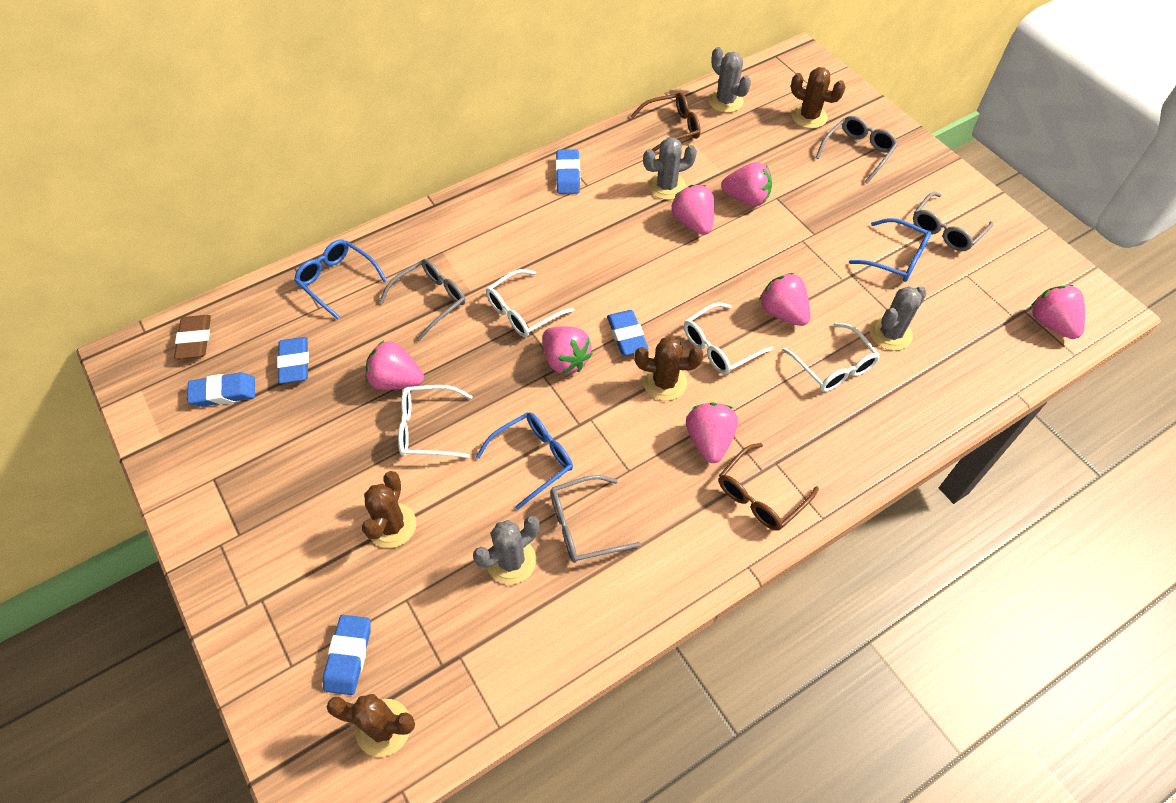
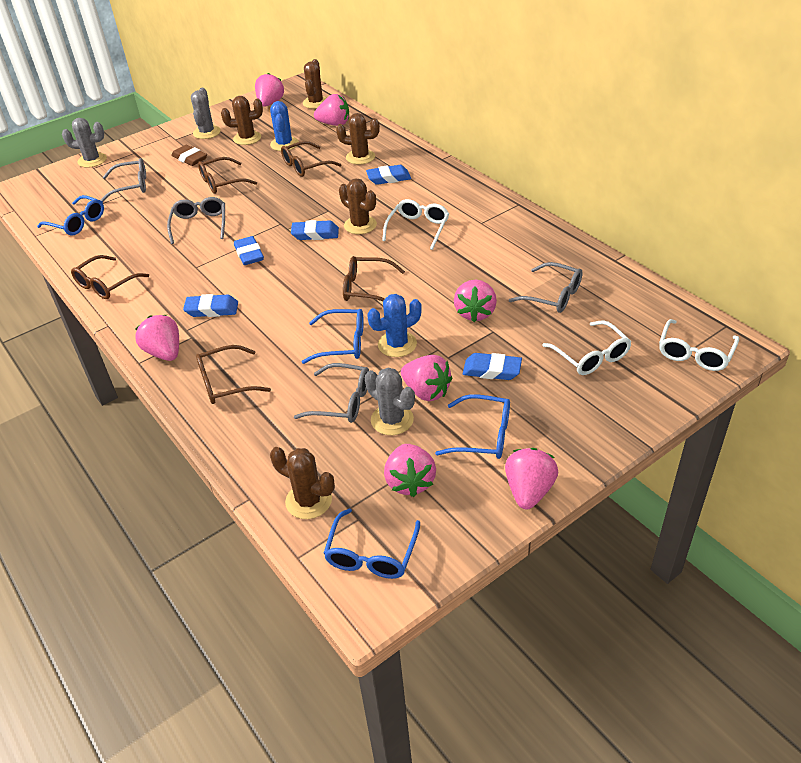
blue cactus: 0 -> 2
blue glasses: 3 -> 4
brown cactus: 4 -> 5
brown glasses: 2 -> 5
grey cactus: 4 -> 3
white glasses: 4 -> 3

